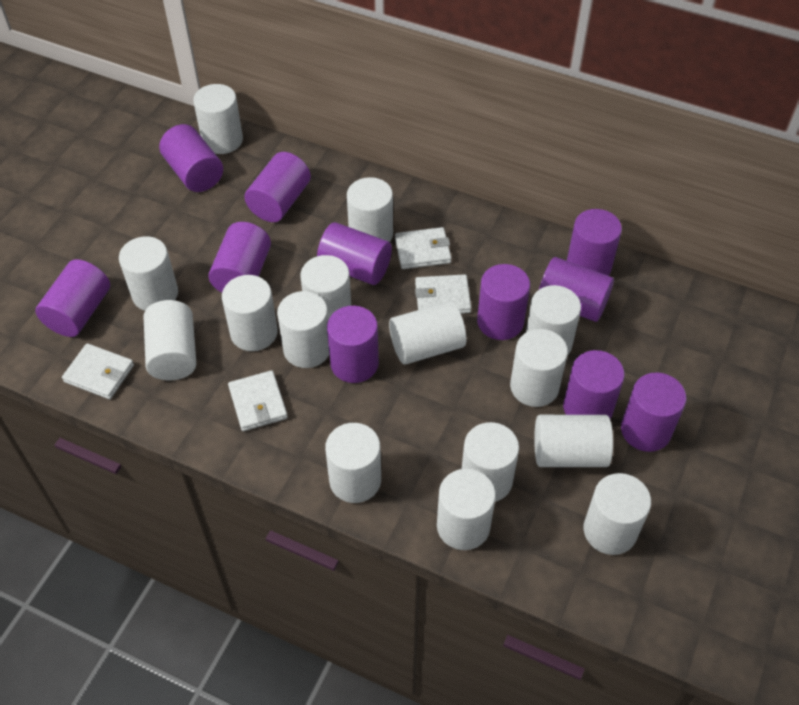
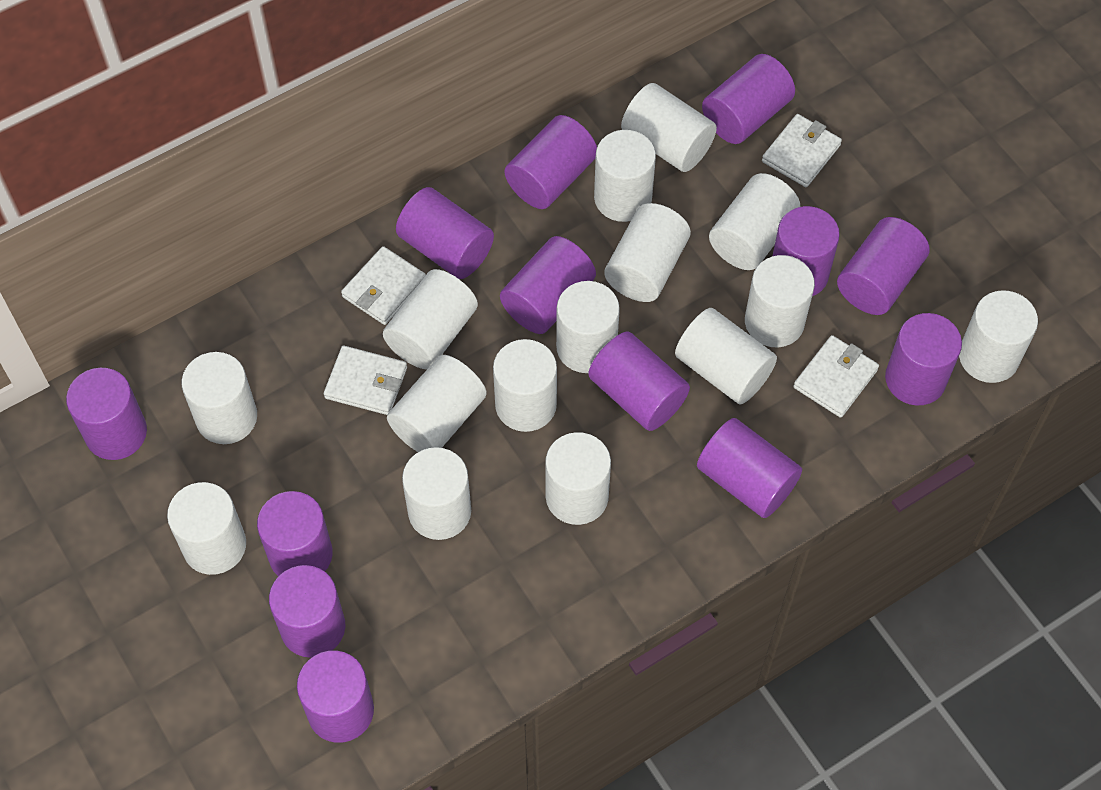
purple cylinder: 11 -> 13

